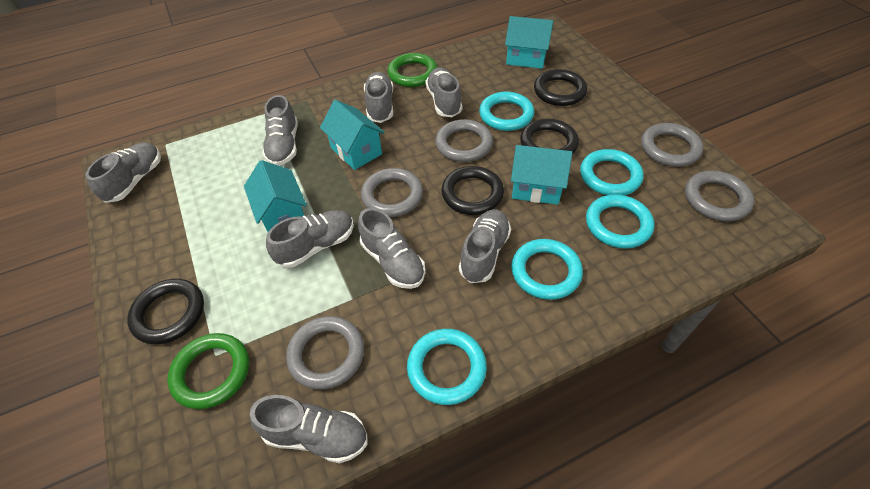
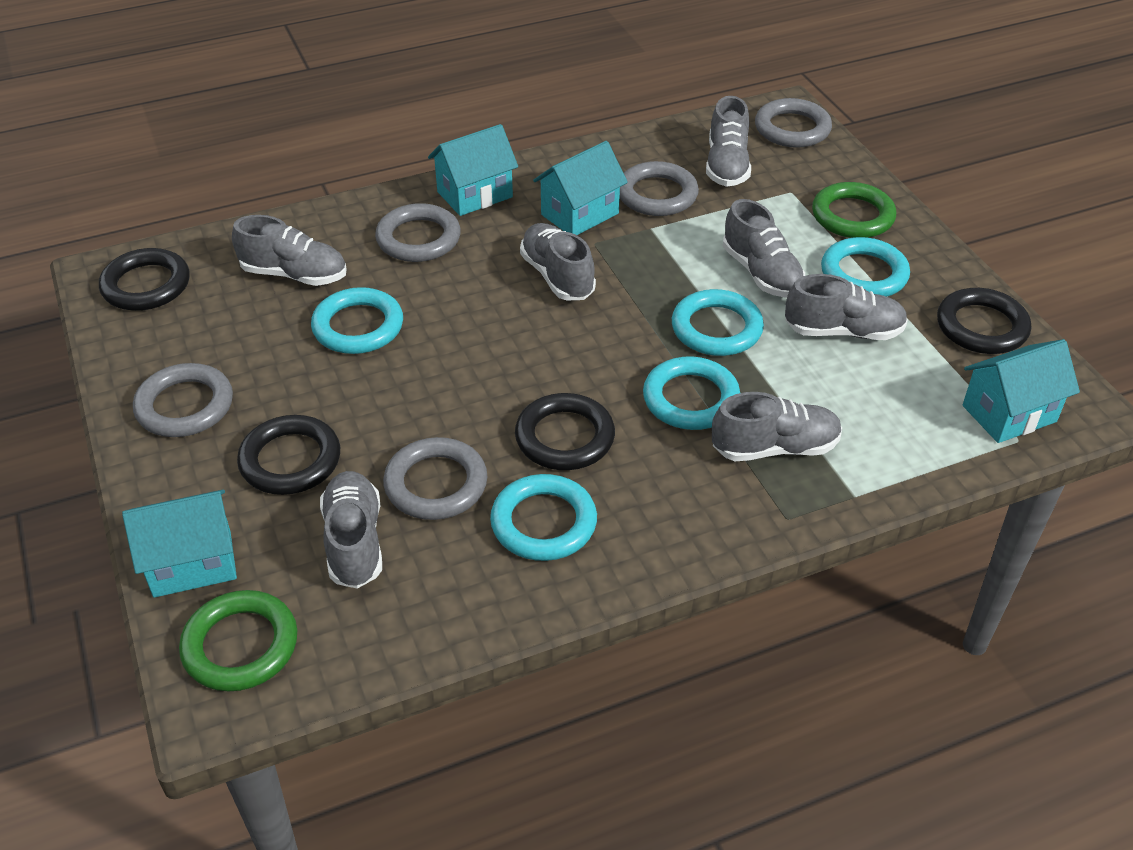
grey shoe: 8 -> 7

